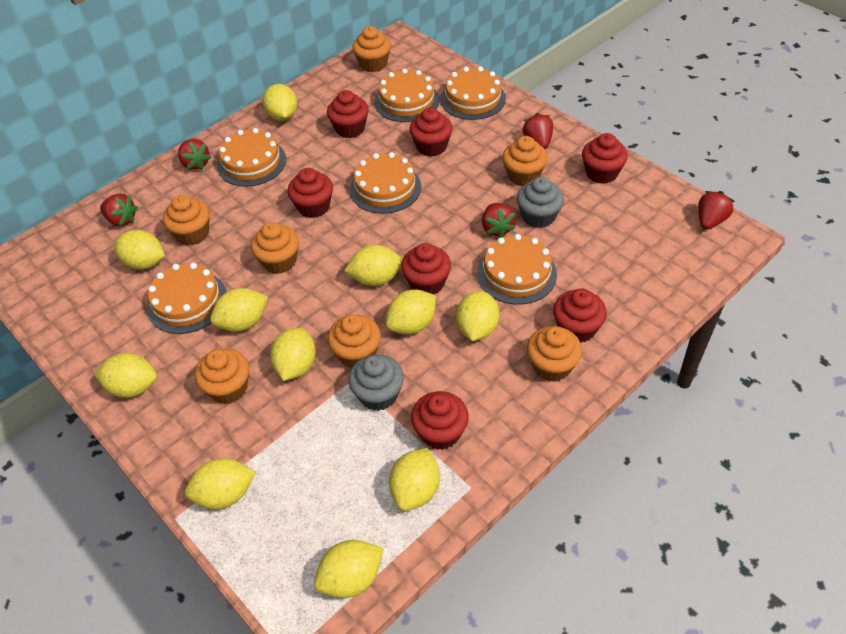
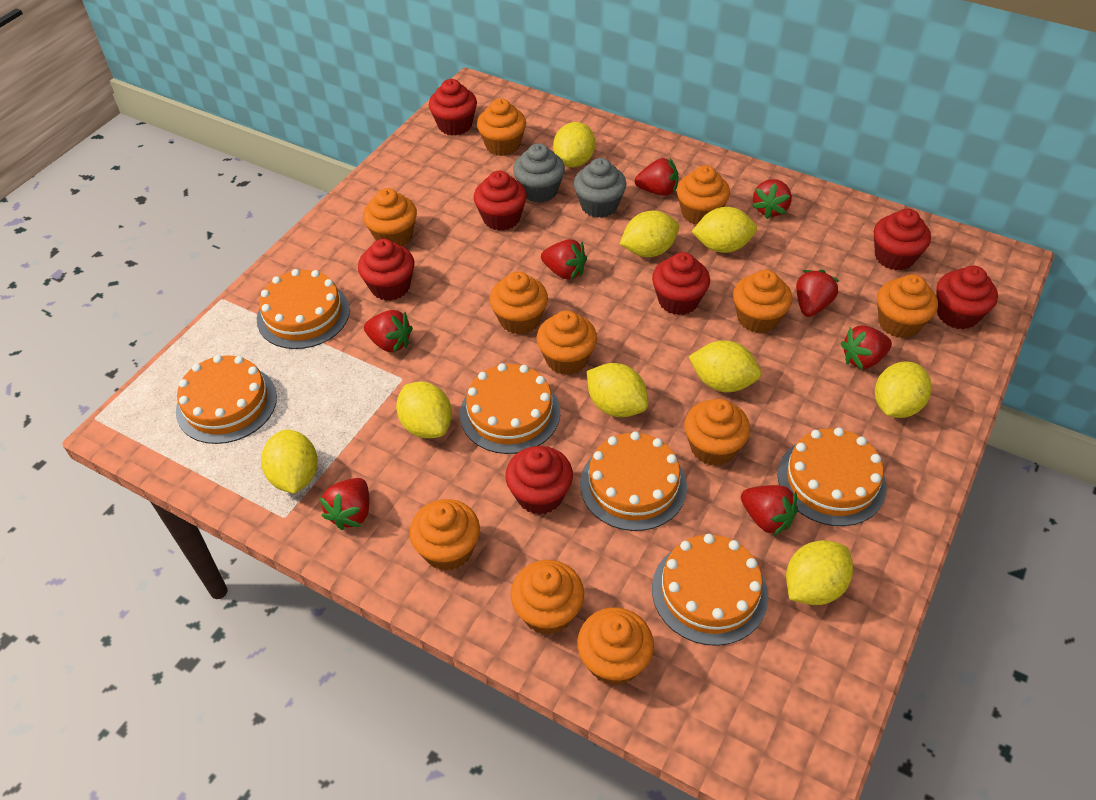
orange cupcake: 7 -> 11
red strawberry: 5 -> 8
yellow lemon: 11 -> 9

